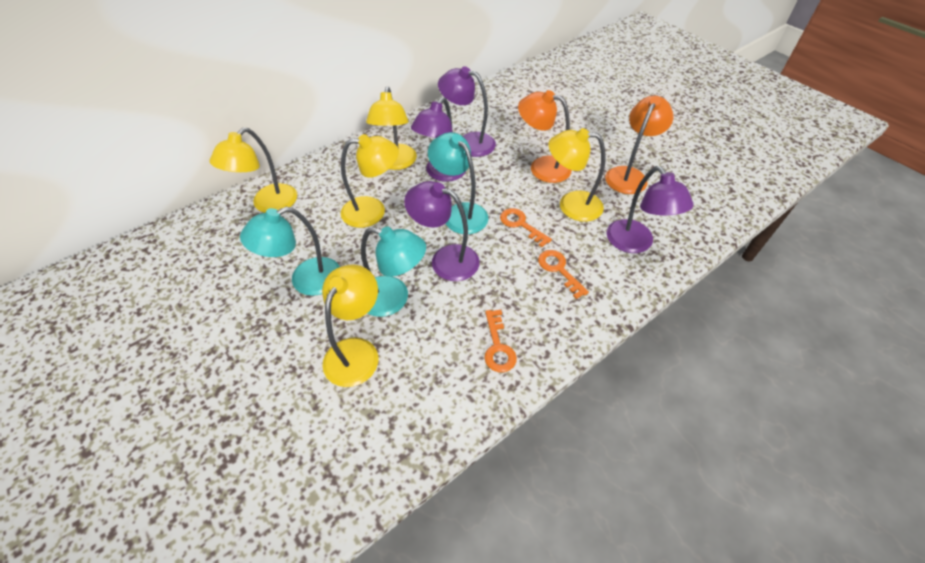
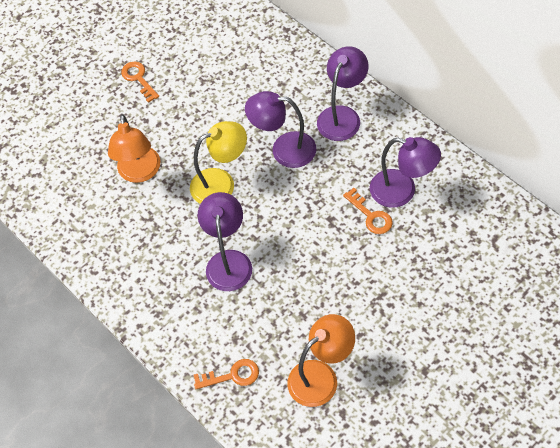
turquoise lamp: 3 -> 0
yellow lamp: 5 -> 1

